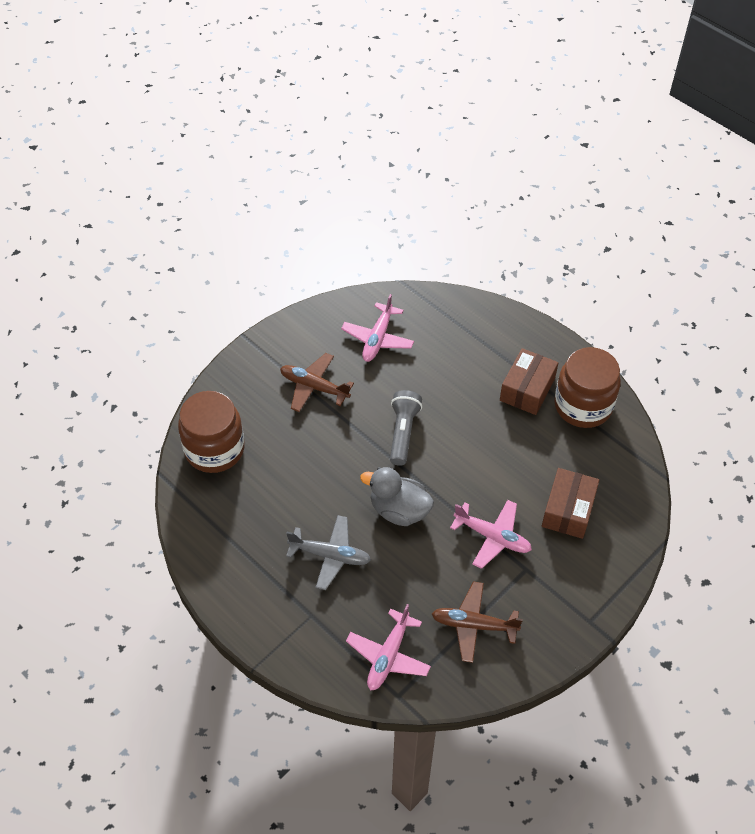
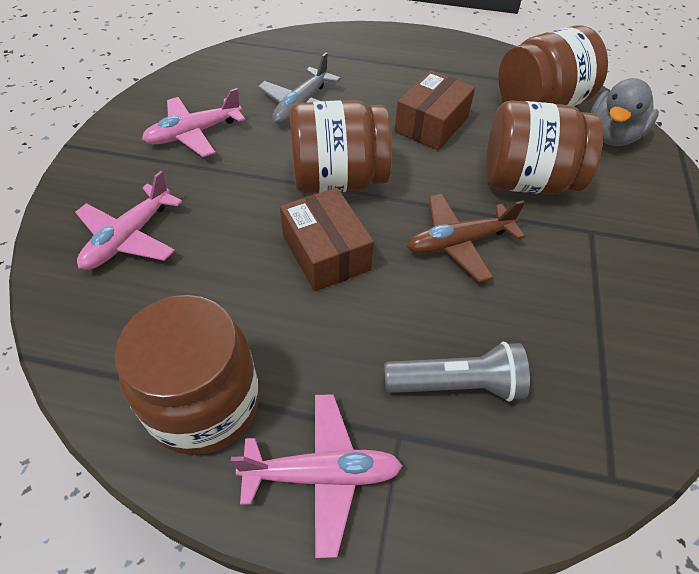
brown jar: 2 -> 4
brown plane: 2 -> 1

